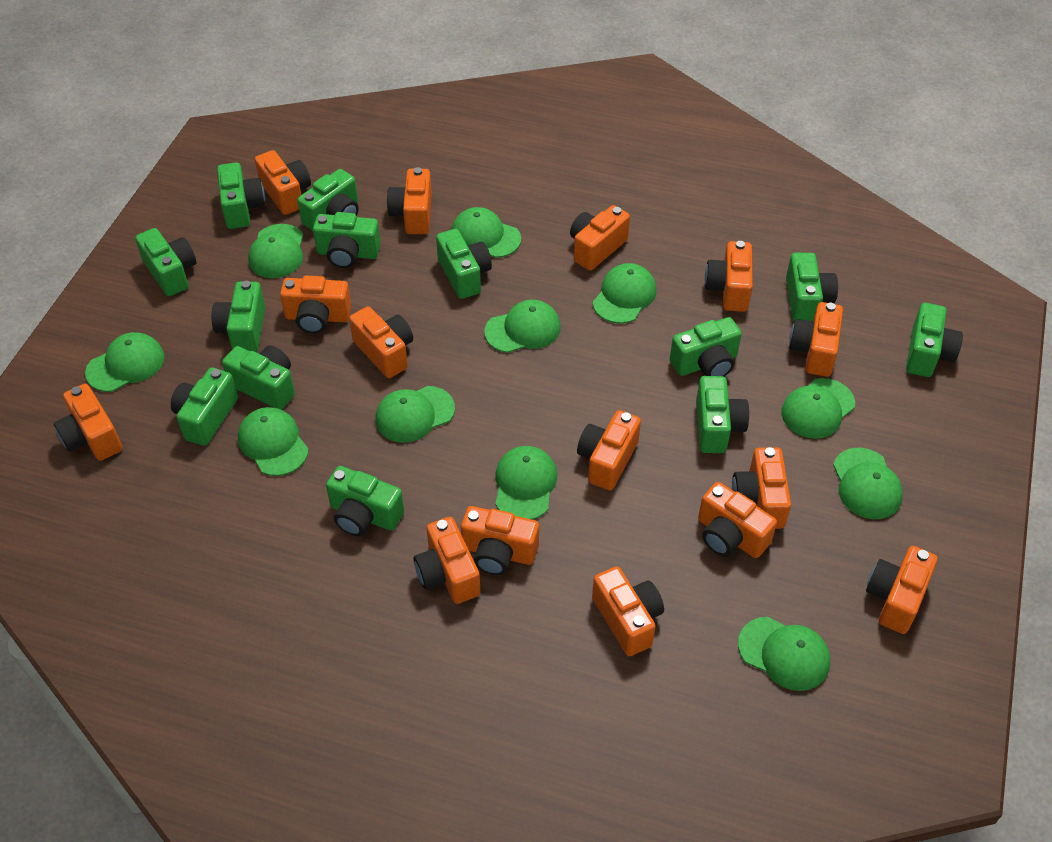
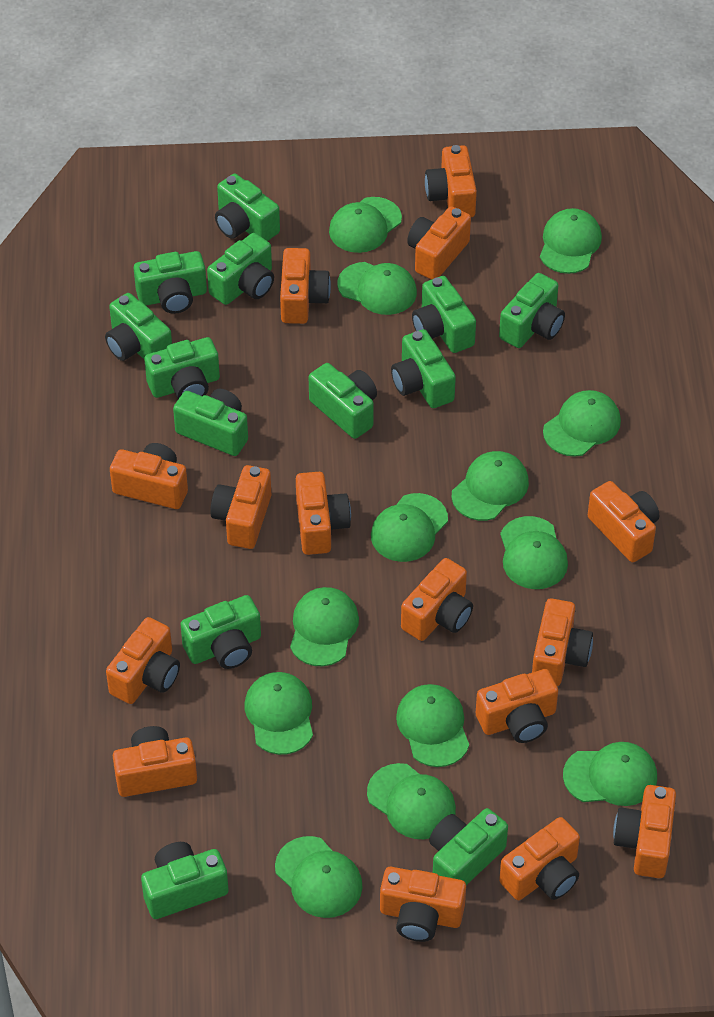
green cap: 11 -> 13

